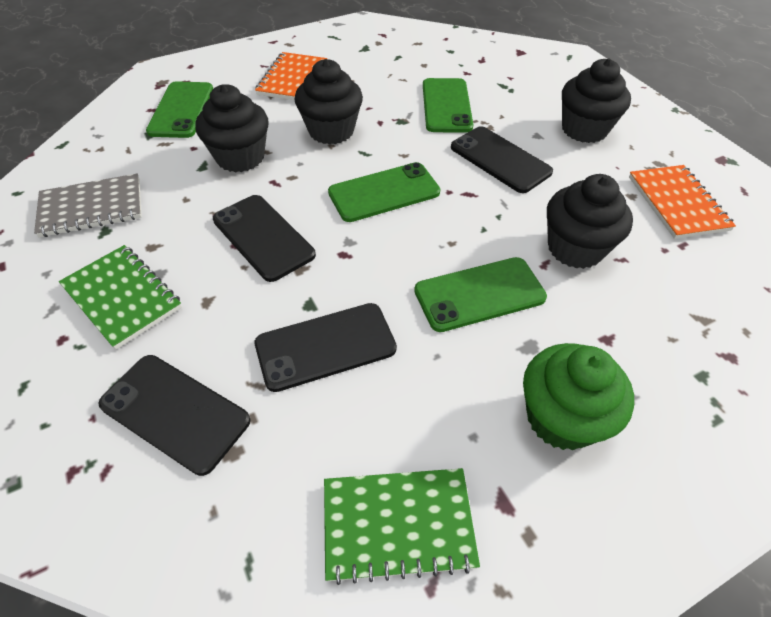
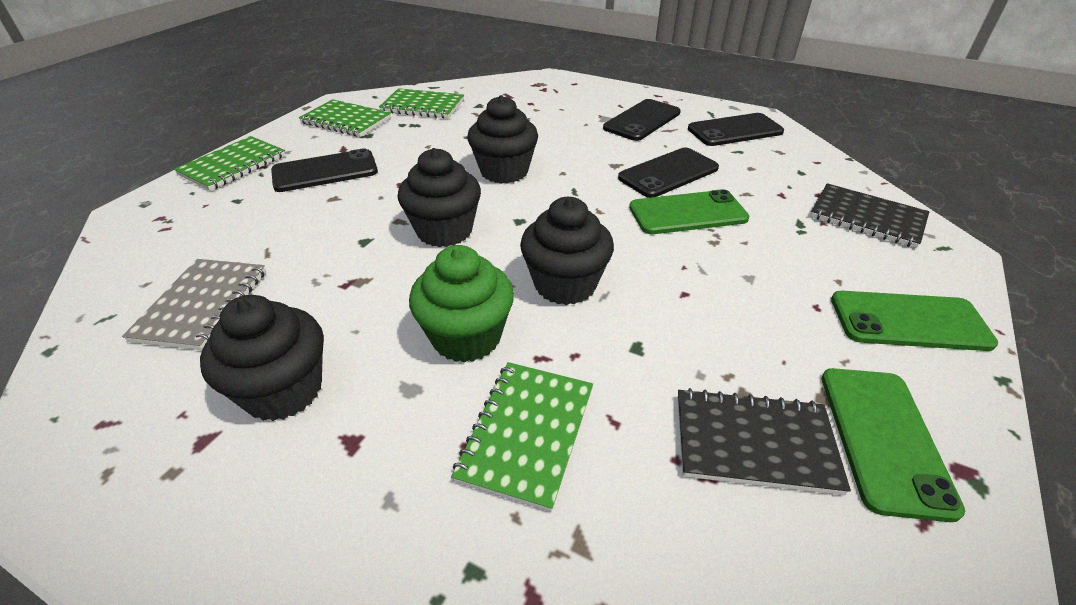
black notebook: 0 -> 2
green notebook: 2 -> 4
green phone: 4 -> 3
orange notebook: 2 -> 0

